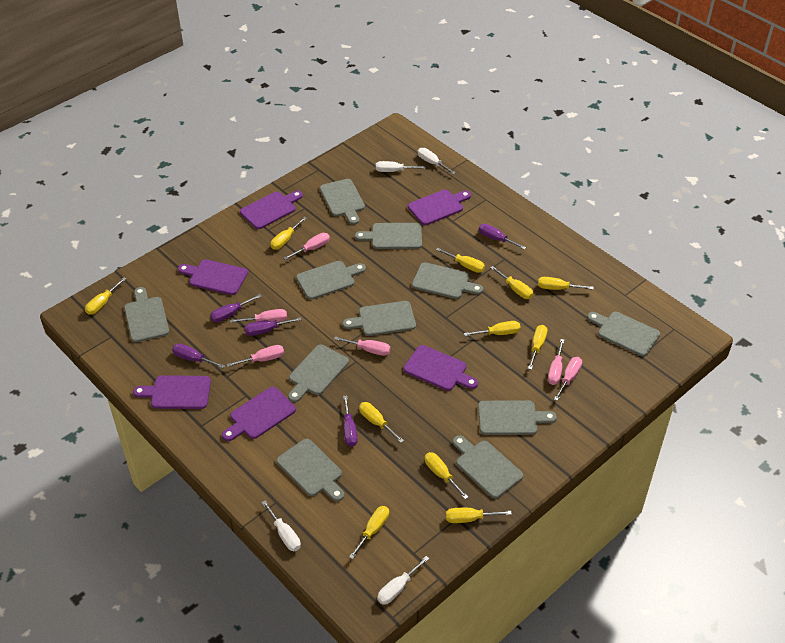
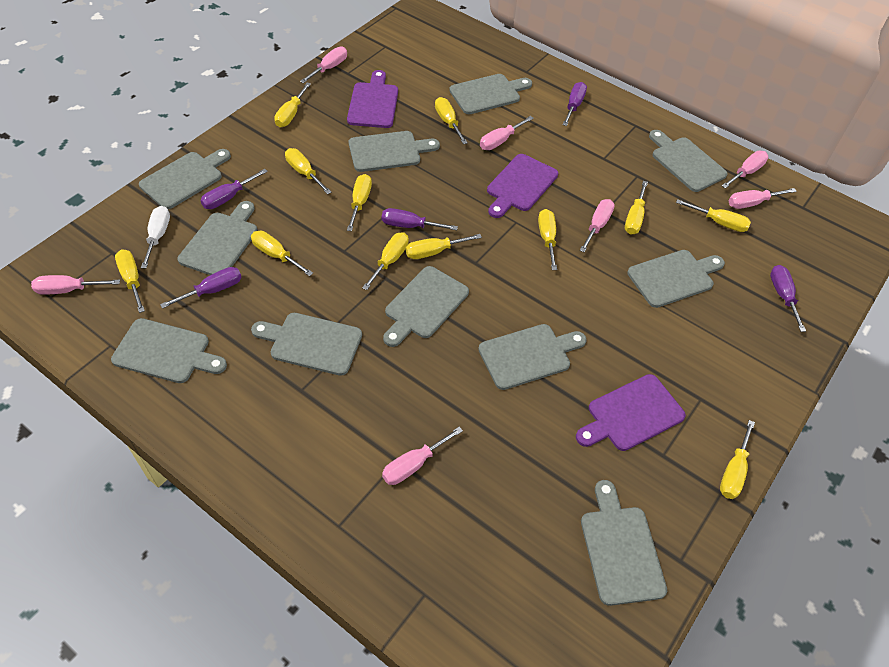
pink screwdriver: 6 -> 7
purple cutting board: 6 -> 3
white screwdriver: 4 -> 1
yellow screwdriver: 11 -> 12

